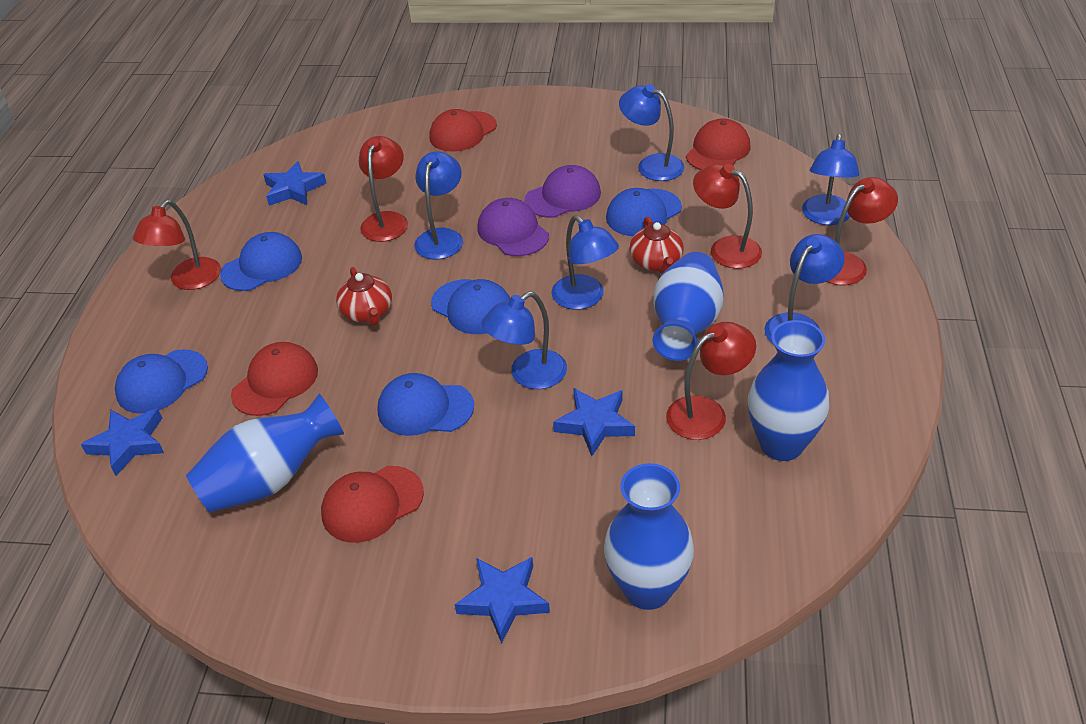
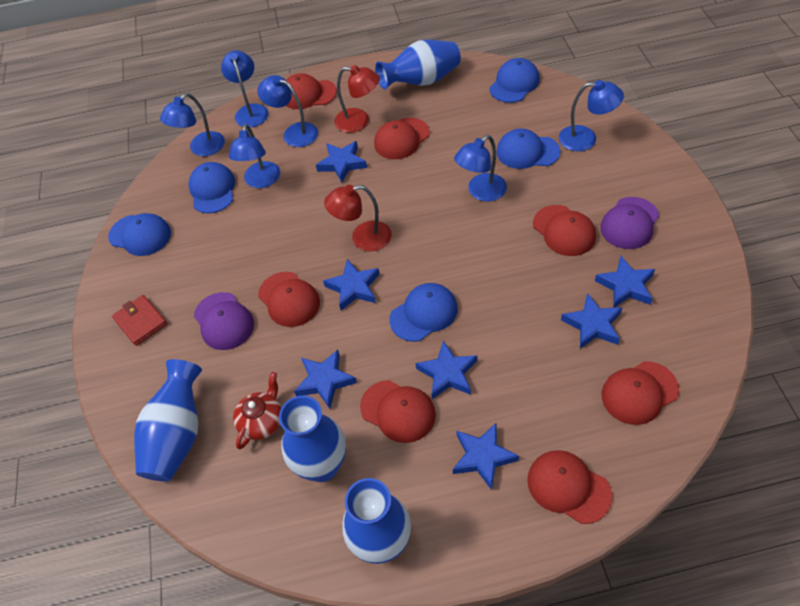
blue star: 4 -> 7
red cap: 4 -> 7
red lamp: 5 -> 2
red teapot: 2 -> 1
red wallet: 0 -> 1

